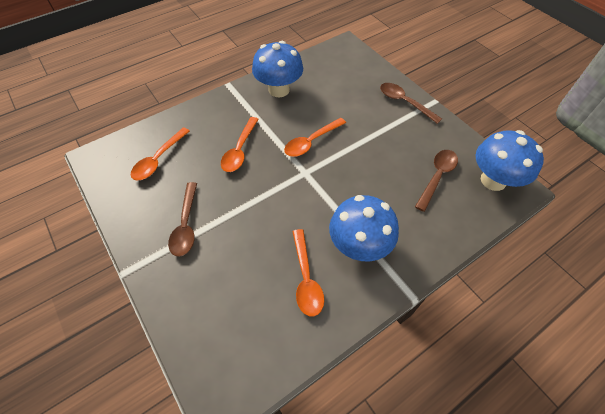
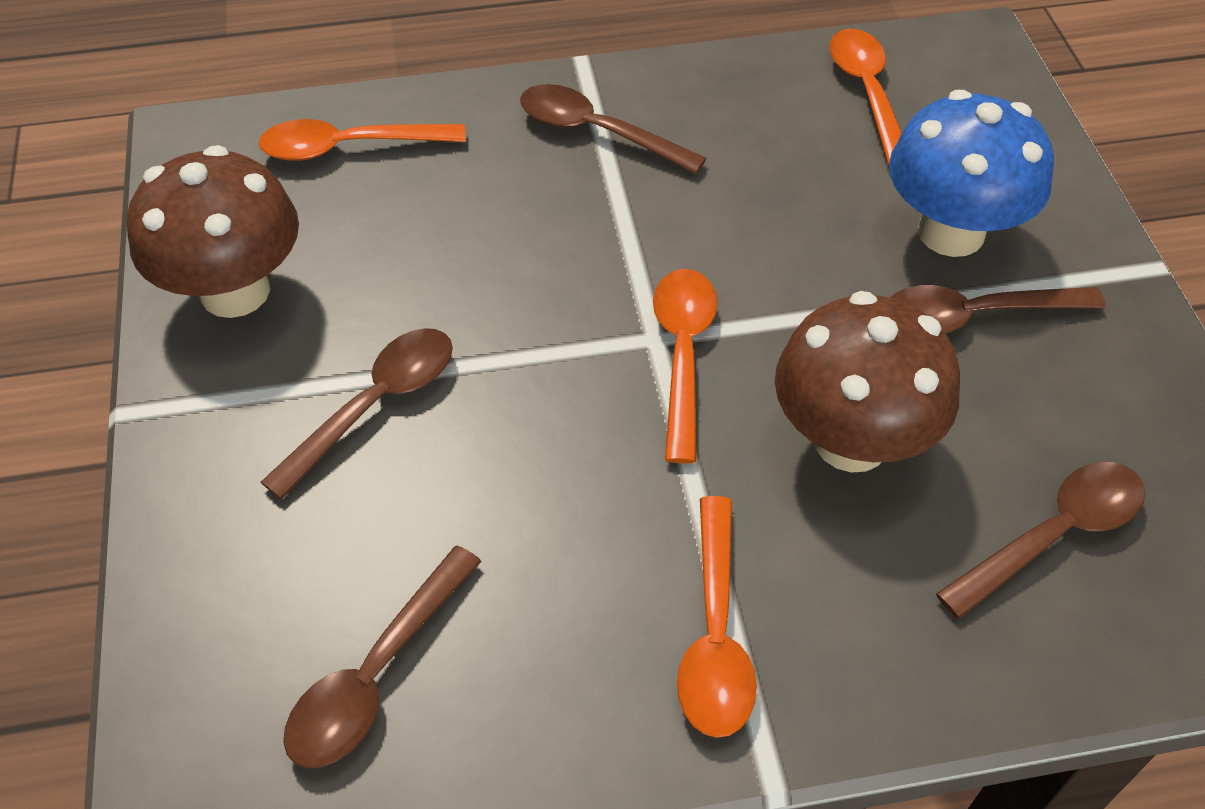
blue mushroom: 3 -> 1
brown mushroom: 0 -> 2
brown spoon: 3 -> 5

